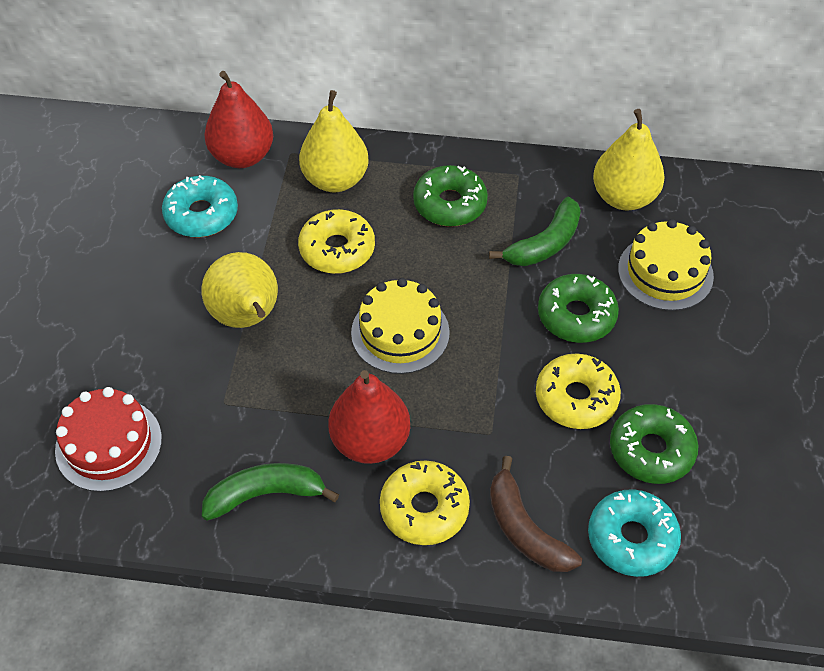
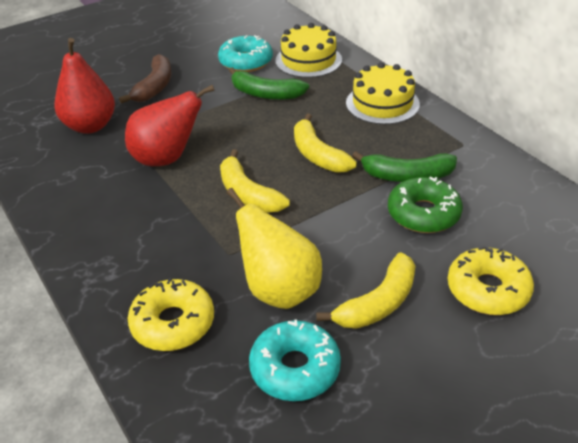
green donut: 3 -> 1
red cake: 1 -> 0
yellow banana: 0 -> 3
yellow donut: 3 -> 2
yellow pear: 3 -> 1

